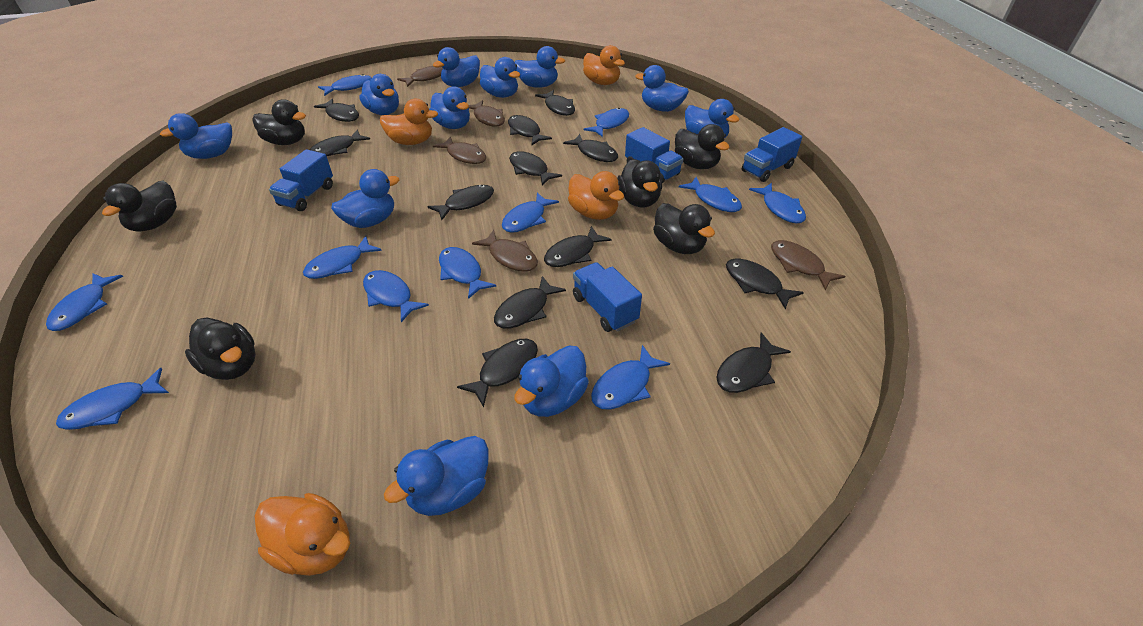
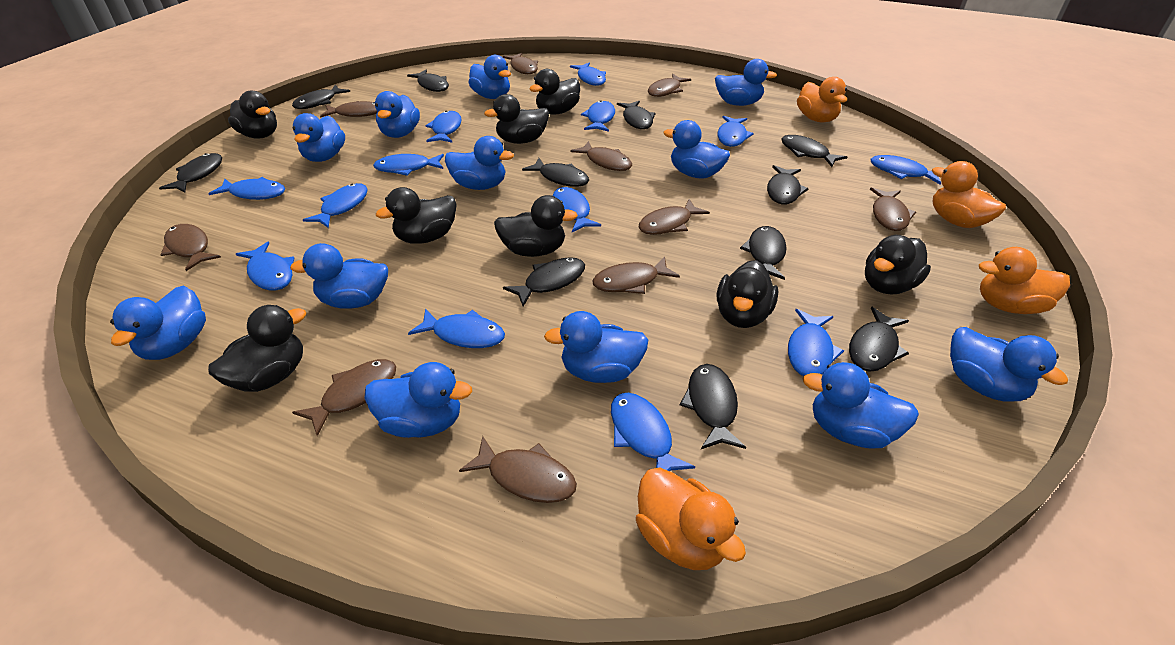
black duck: 6 -> 8
black fish: 12 -> 11
blue duck: 11 -> 12
blue fish: 11 -> 13
blue truck: 4 -> 0
brown fish: 5 -> 10

